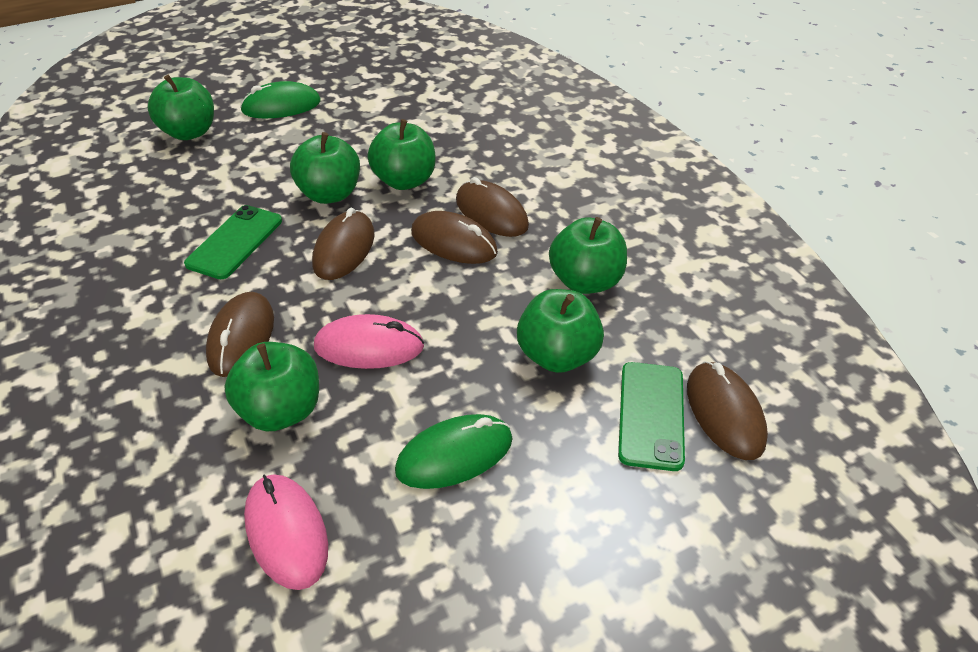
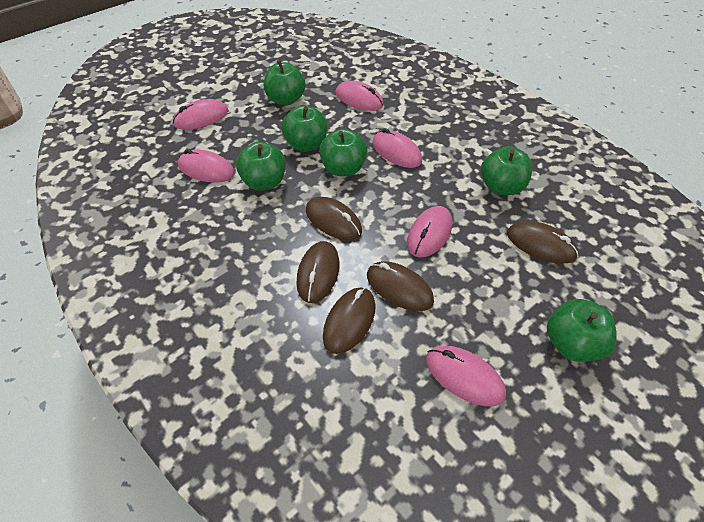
green mouse: 2 -> 0
green phone: 2 -> 0
pink mouse: 2 -> 6

